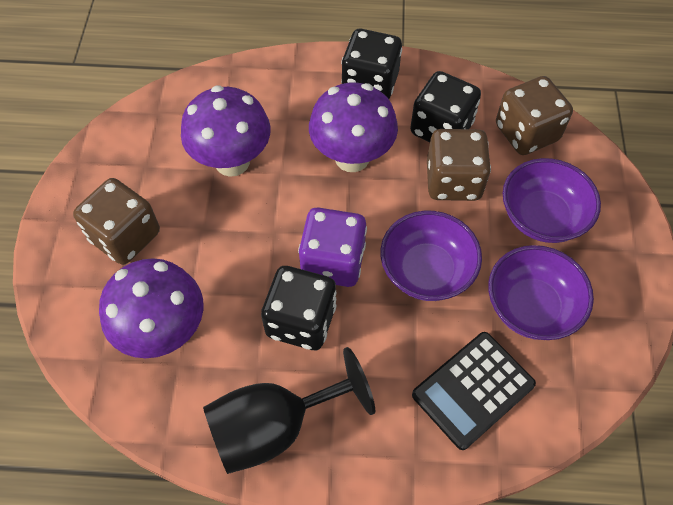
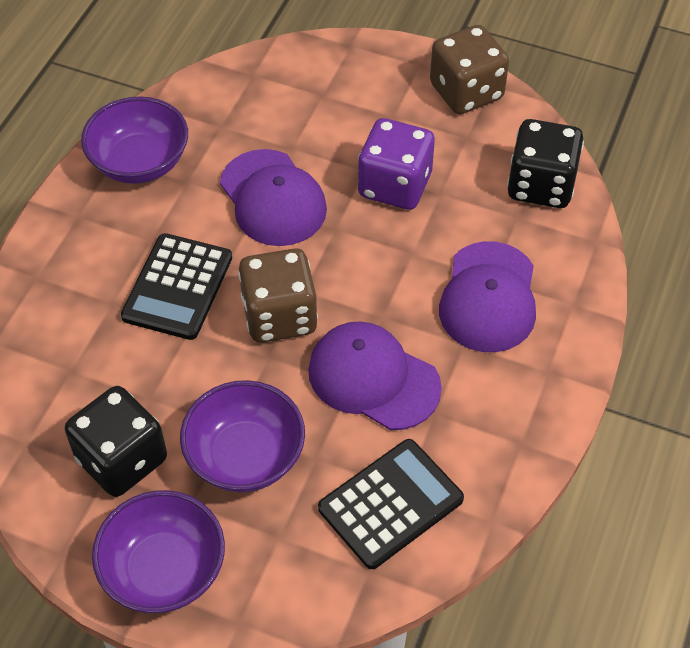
black calculator: 1 -> 2
black dice: 3 -> 2
black goblet: 1 -> 0
brown dice: 3 -> 2
purple cap: 0 -> 3
purple mushroom: 3 -> 0

